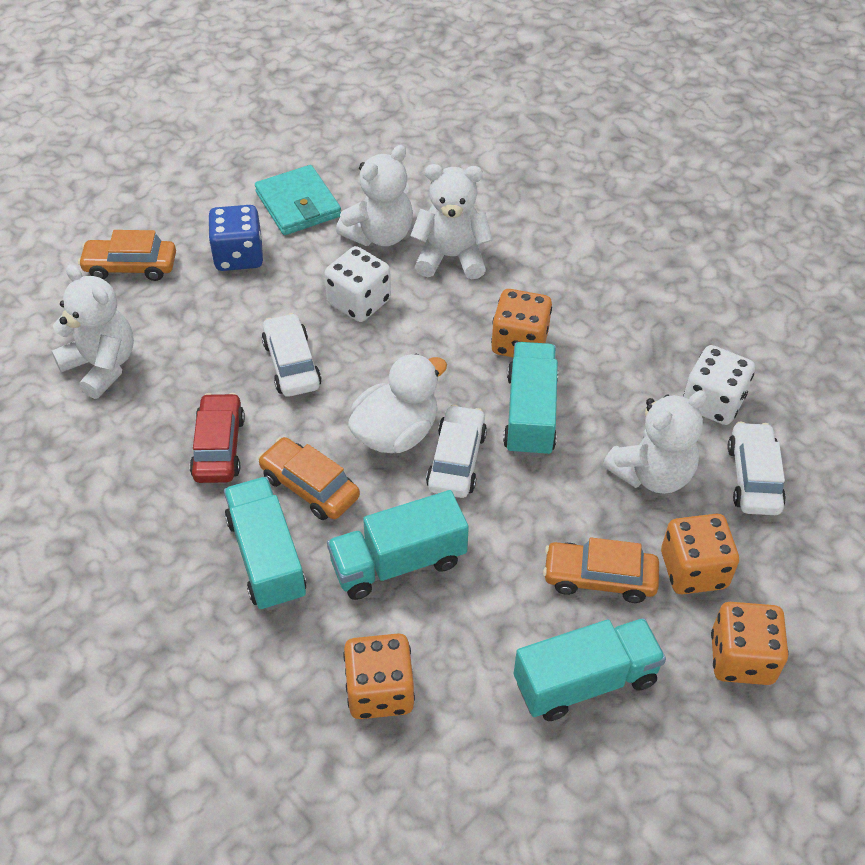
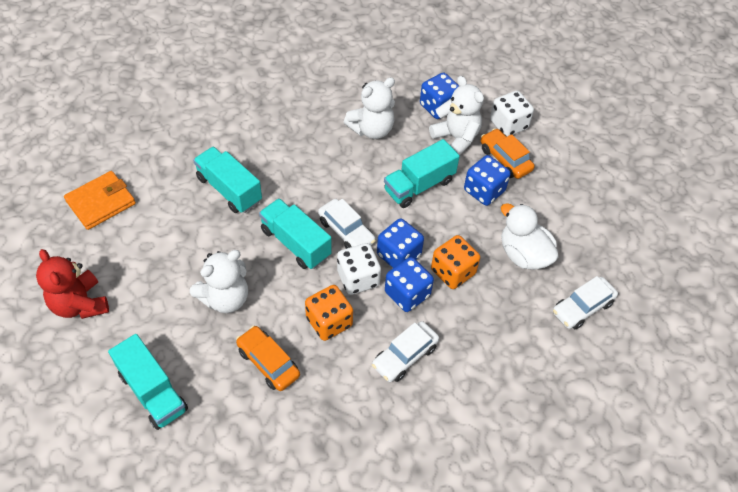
blue dice: 1 -> 4
orange car: 3 -> 2
orange dice: 4 -> 2
orange wallet: 0 -> 1
red car: 1 -> 0
red teddy bear: 0 -> 1
turquoise wallet: 1 -> 0
white teddy bear: 4 -> 3

